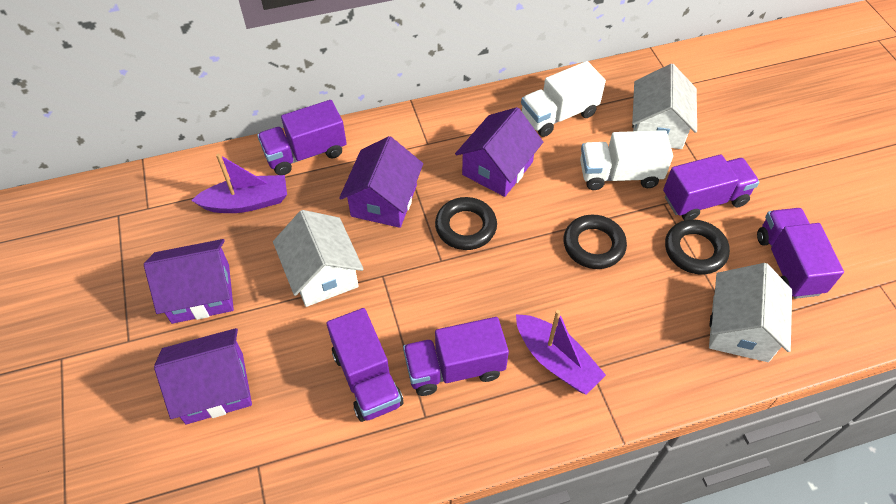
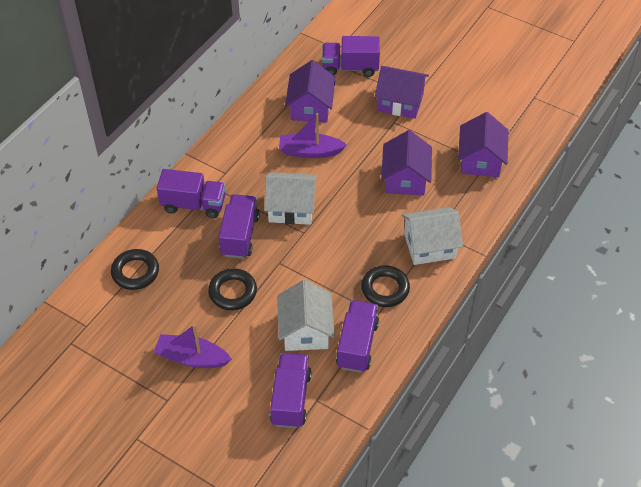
white truck: 2 -> 0

